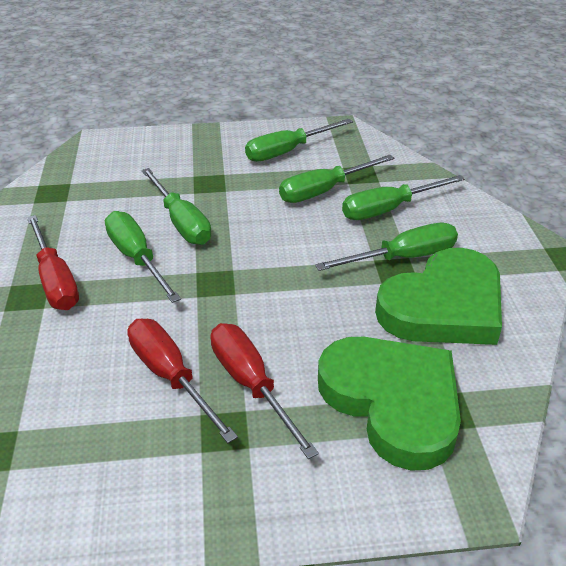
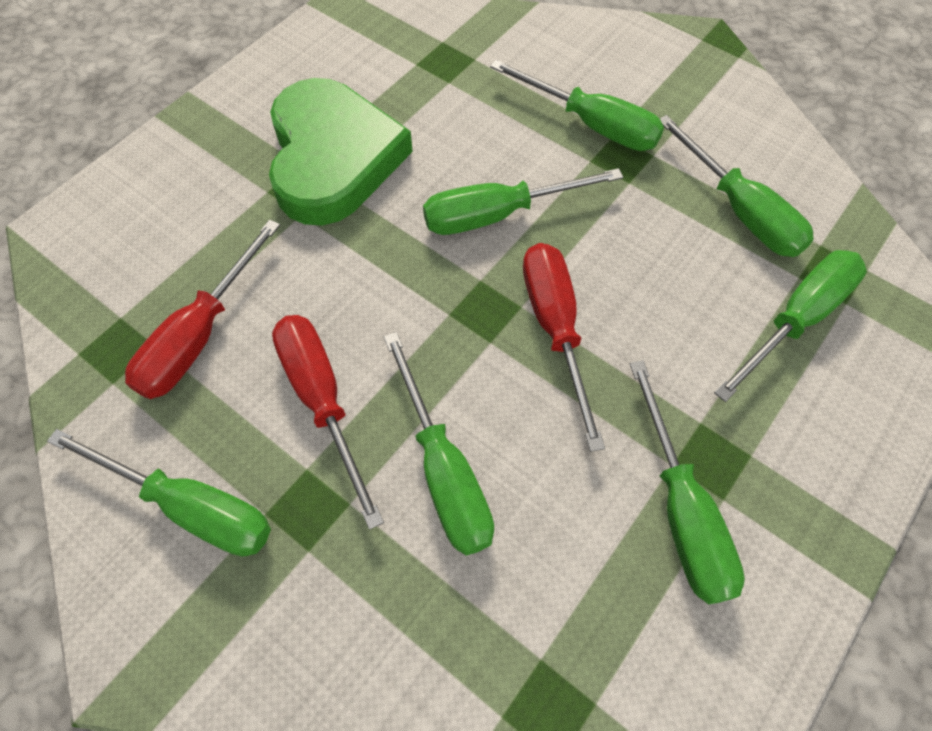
green heart: 2 -> 1
green screwdriver: 6 -> 7

